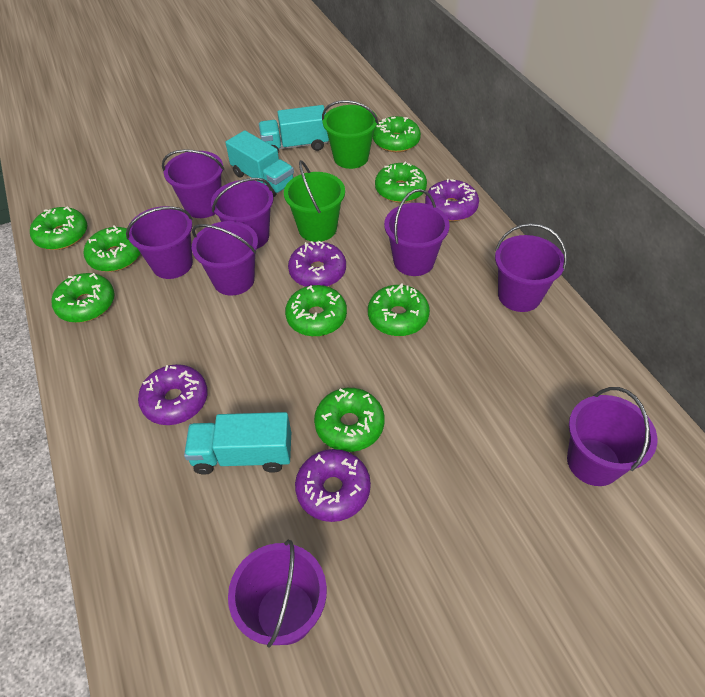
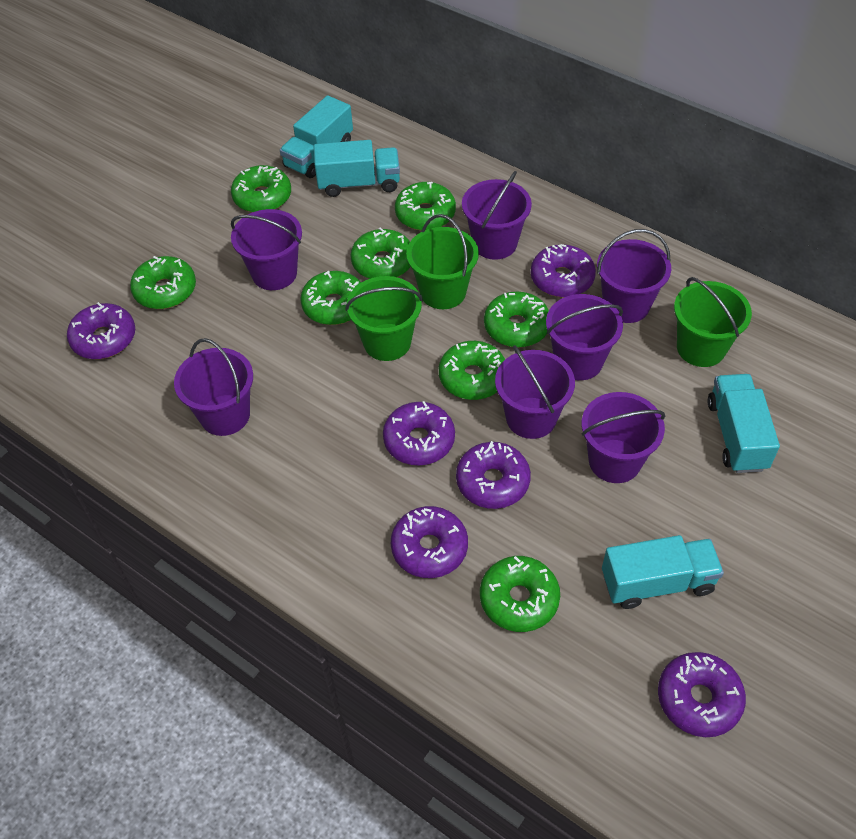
green bucket: 2 -> 3
purple bucket: 8 -> 7
purple donut: 4 -> 6
turquoise truck: 3 -> 4

